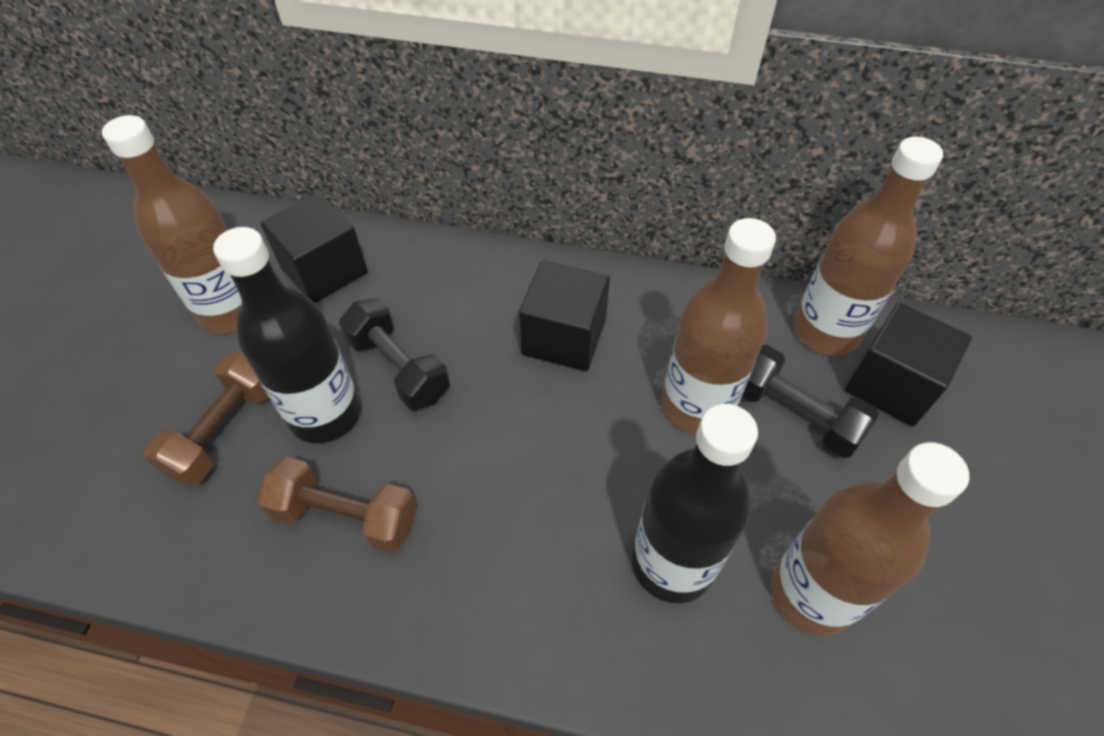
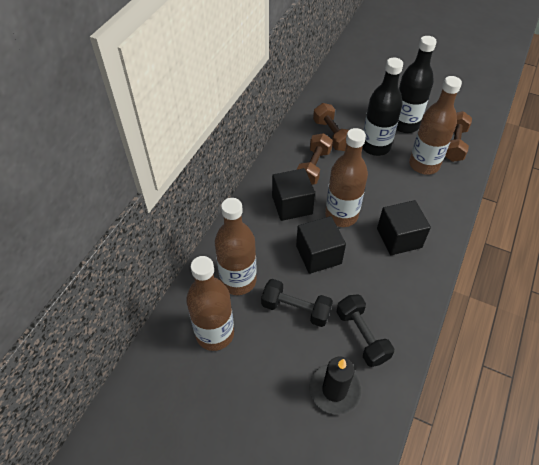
black candle: 0 -> 1
brown dumbbell: 2 -> 3

